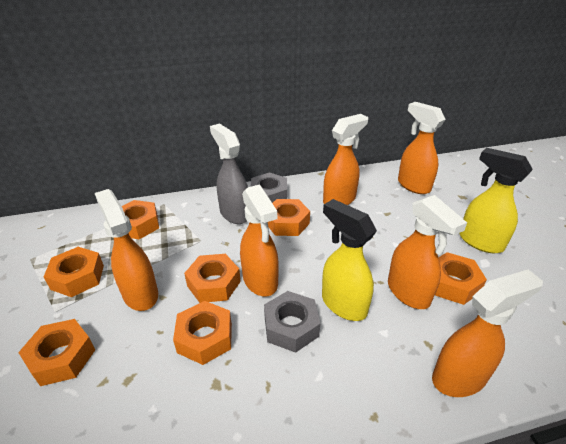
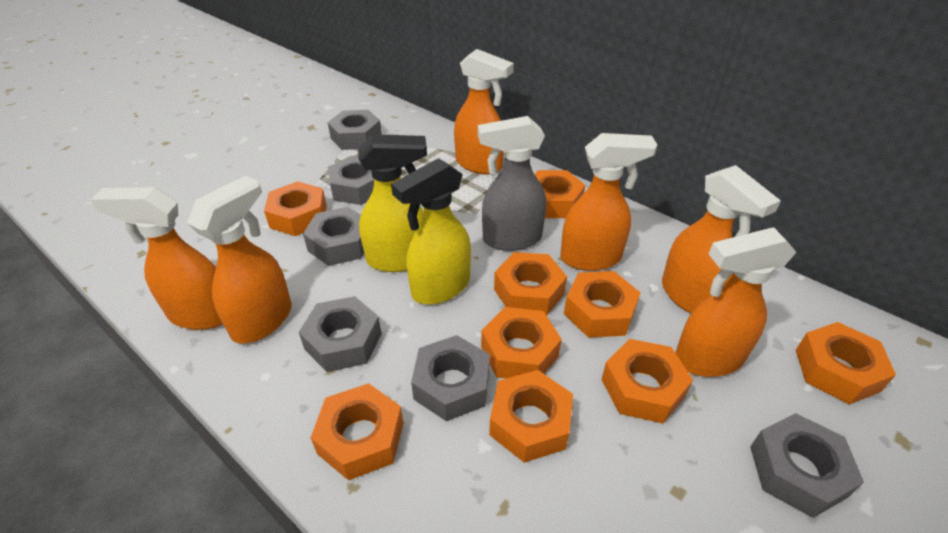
grey nut: 2 -> 6
orange nut: 7 -> 9

